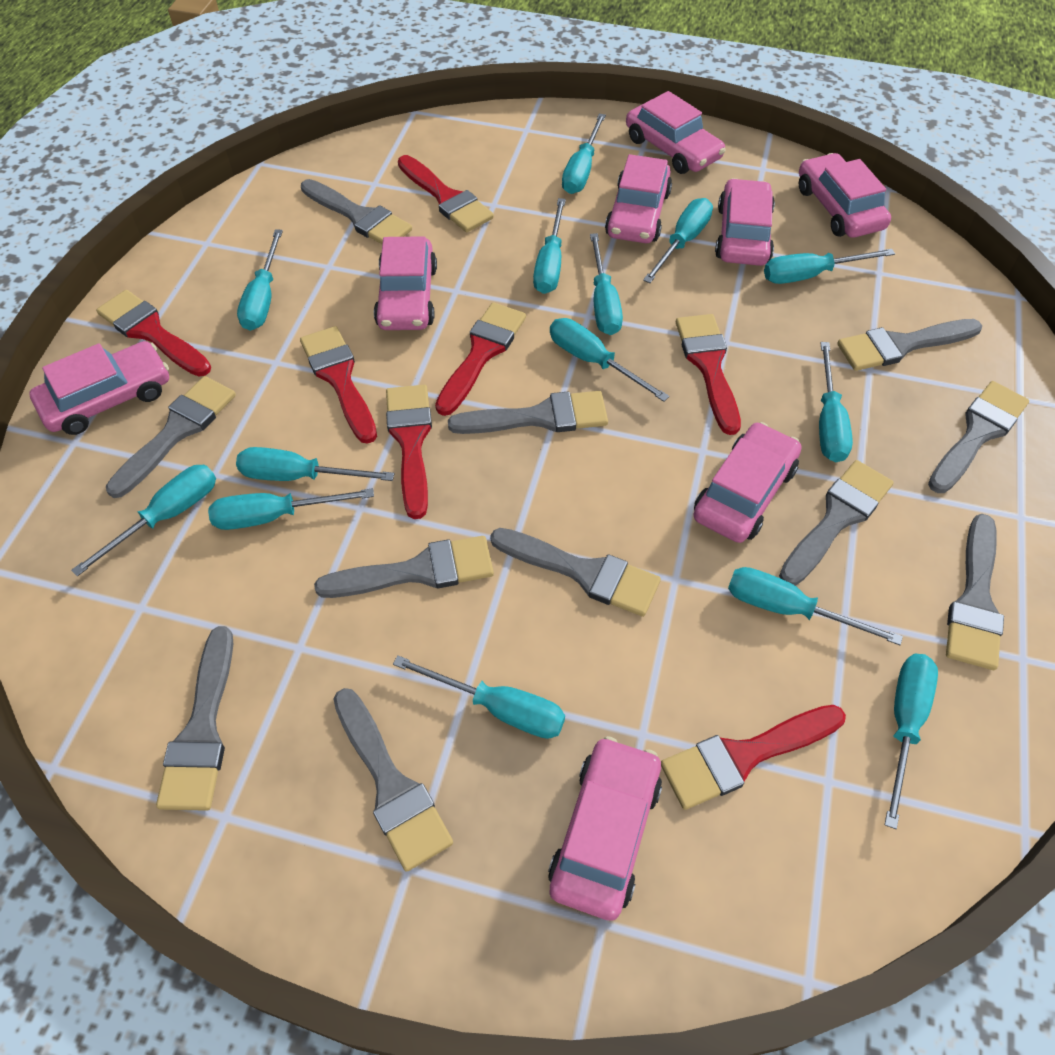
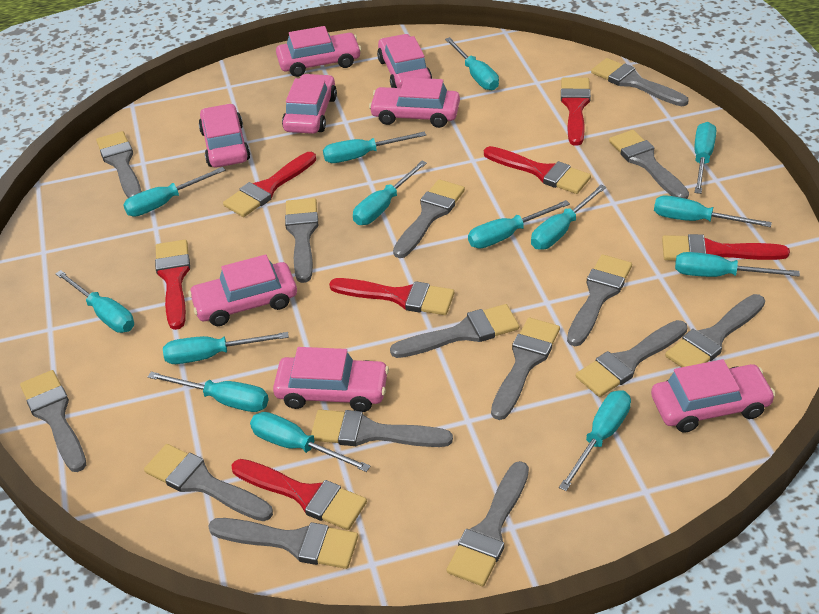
grey brush: 11 -> 15

